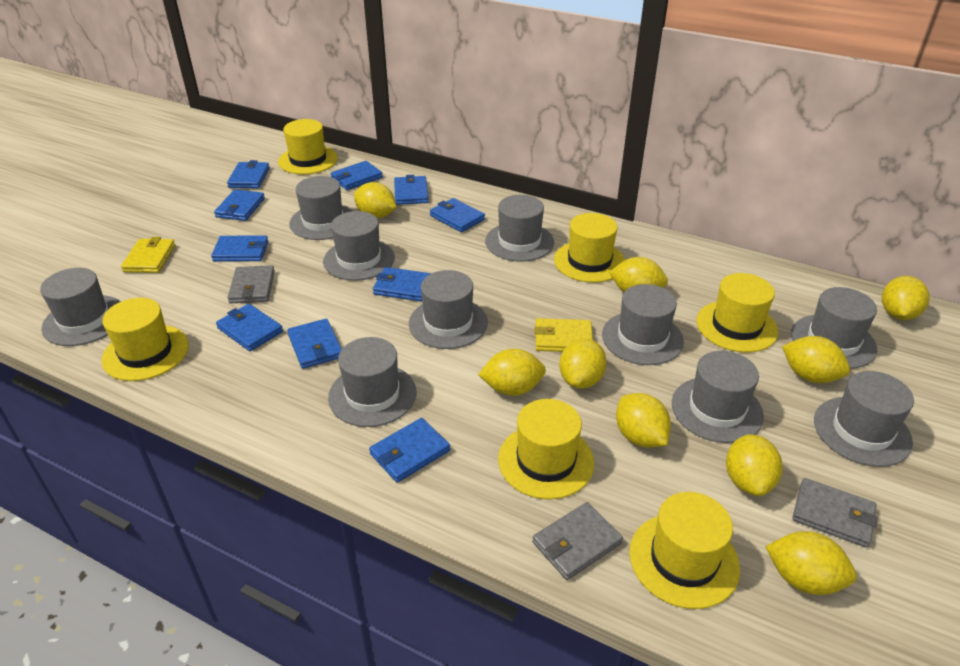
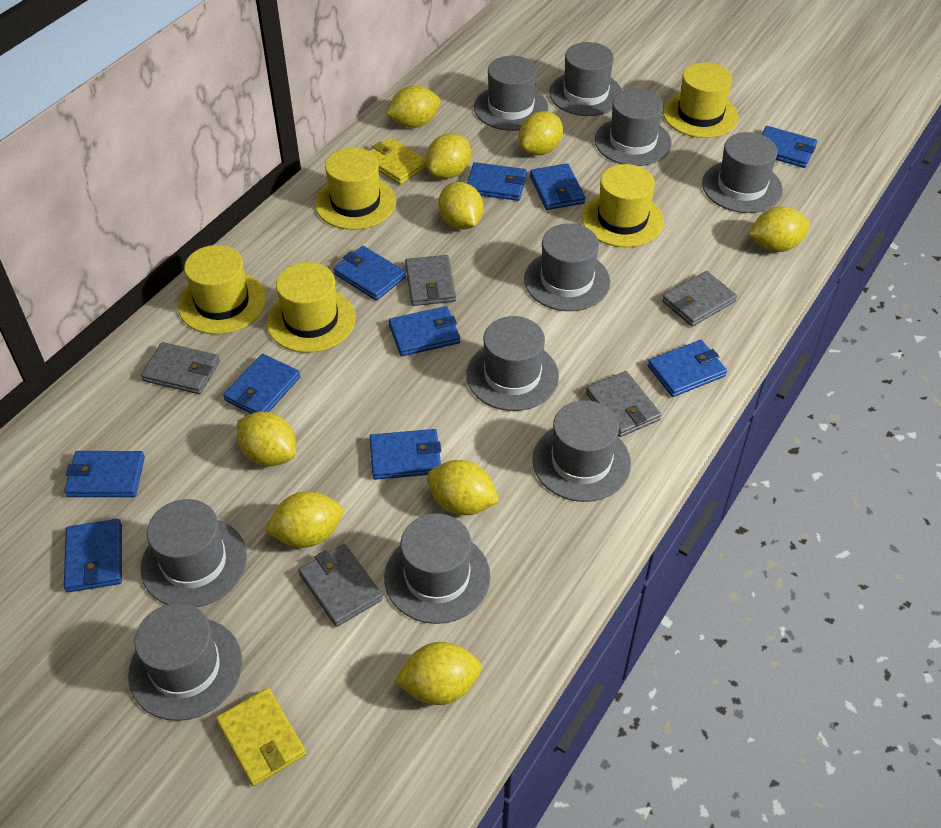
grey wallet: 3 -> 5
yellow hat: 6 -> 5

